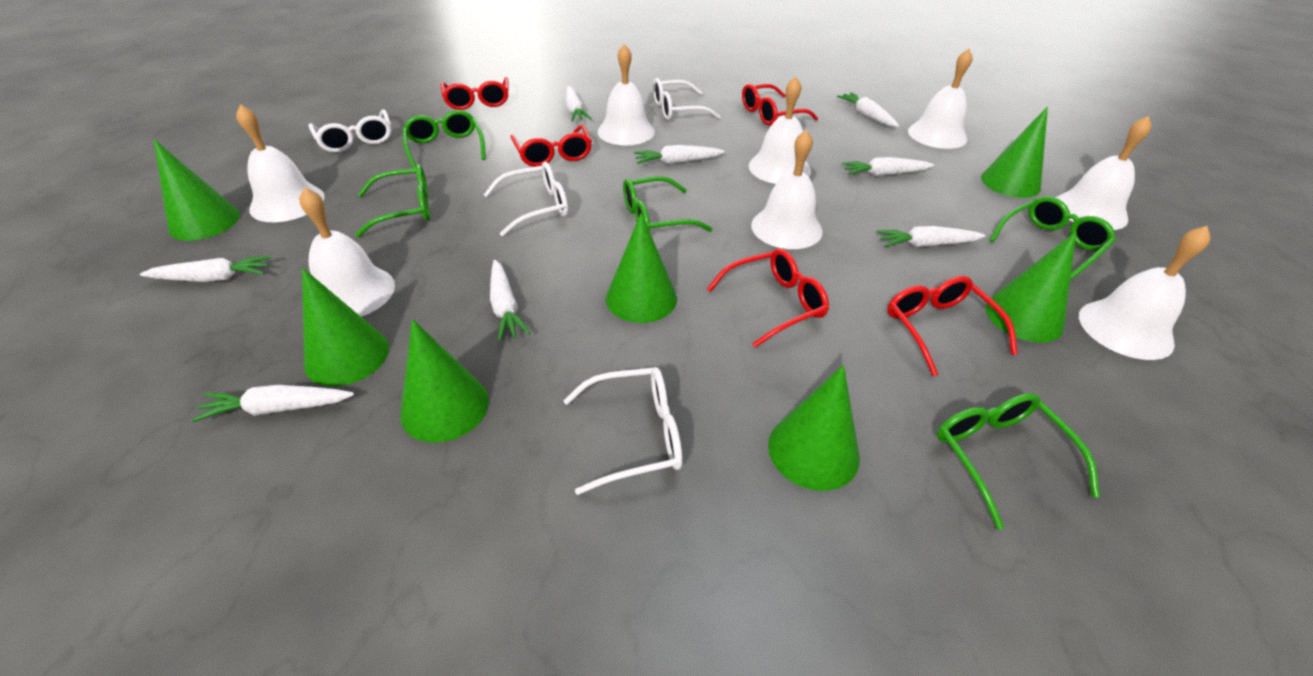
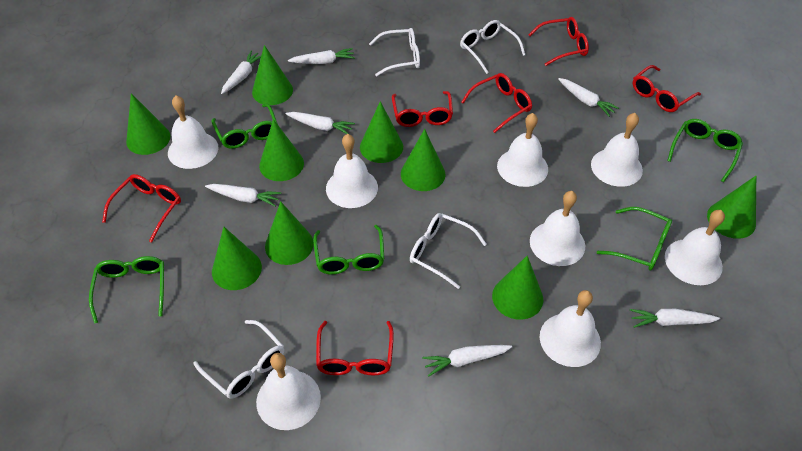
green cone: 7 -> 9
red glasses: 5 -> 6
white carrot: 8 -> 7

